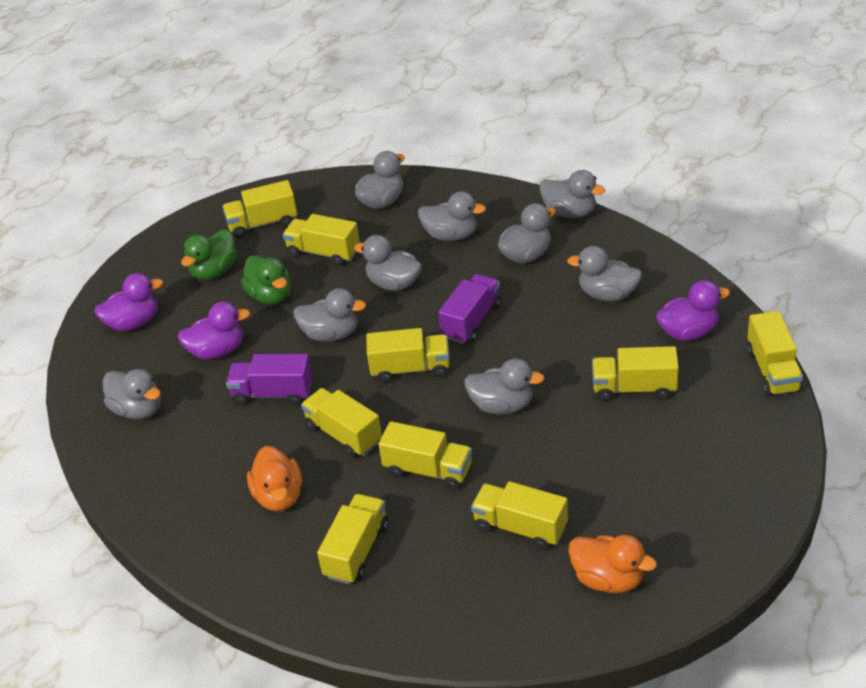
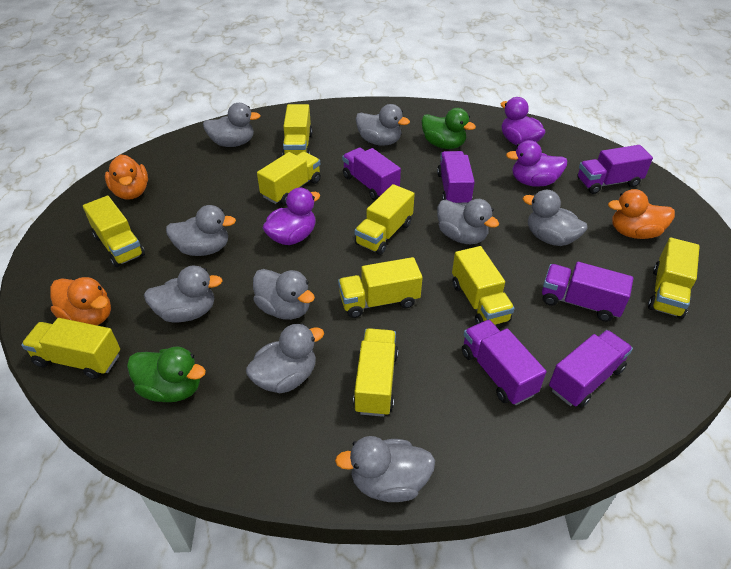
orange duck: 2 -> 3
purple truck: 2 -> 6

